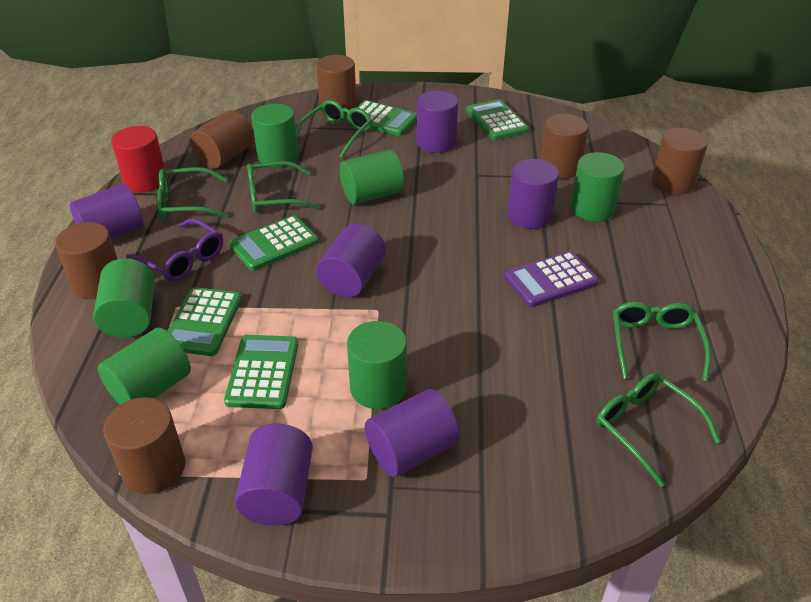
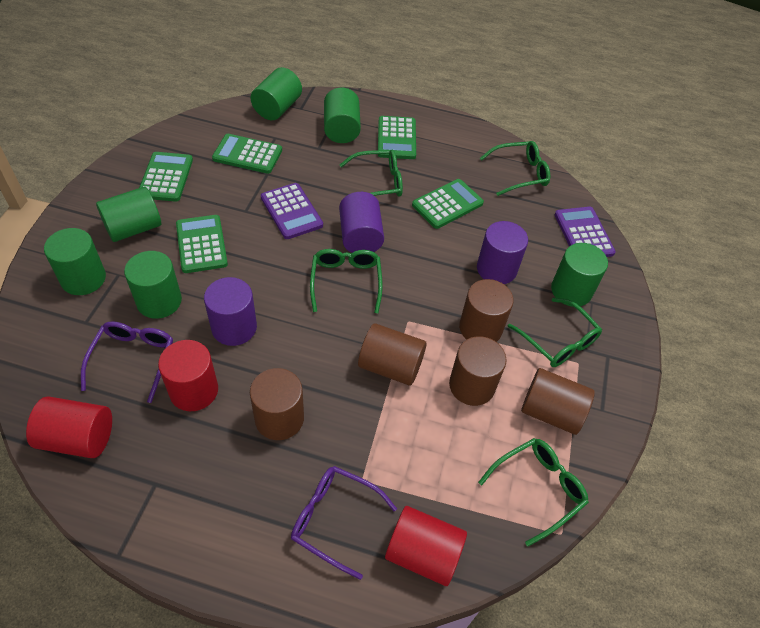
brown cylinder: 6 -> 5
purple calculator: 1 -> 2
purple cylinder: 6 -> 3
purple glasses: 1 -> 2
red cylinder: 1 -> 3

